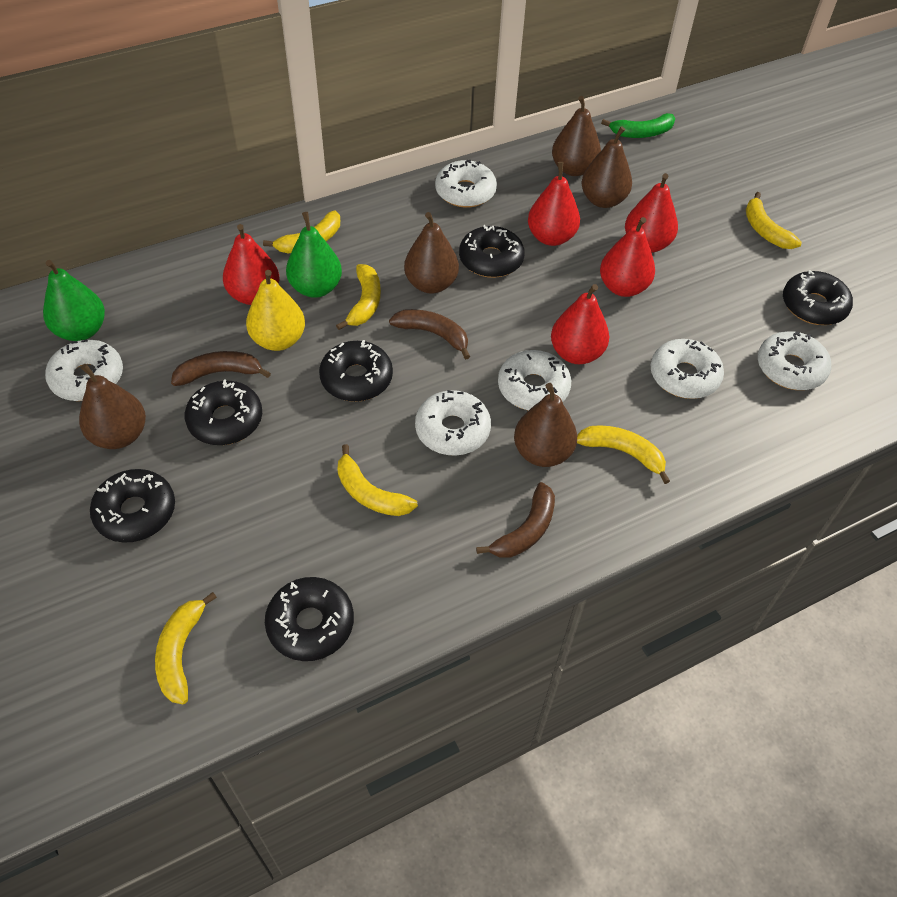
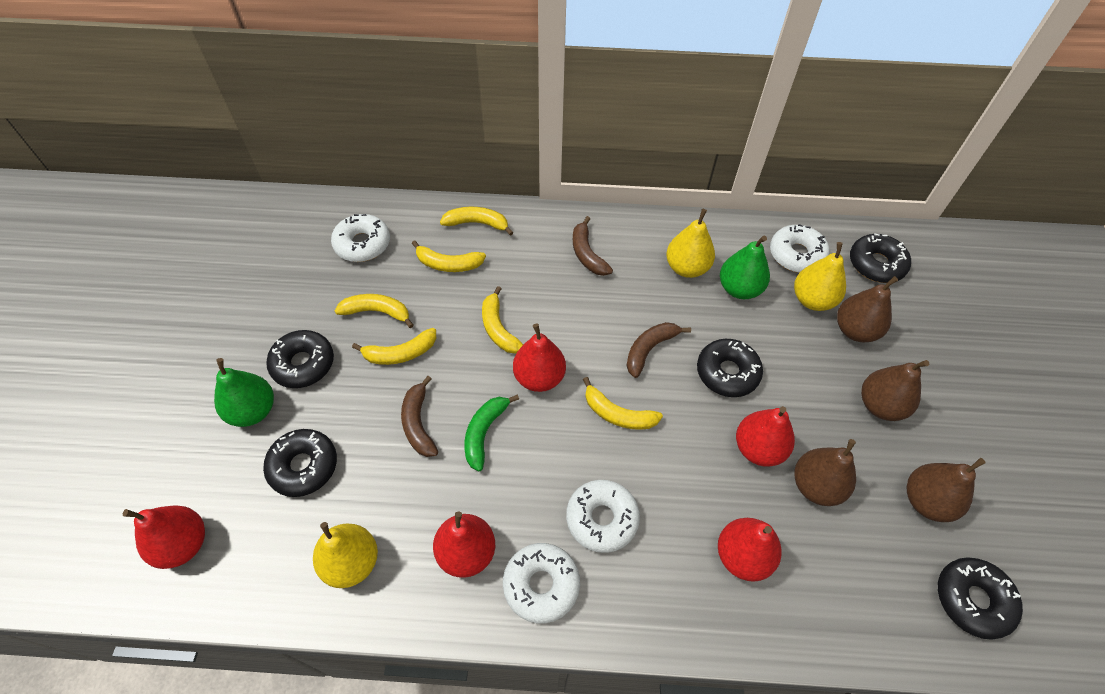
black donut: 6 -> 5
brown pear: 5 -> 4
white donut: 6 -> 4
yellow pear: 1 -> 3

